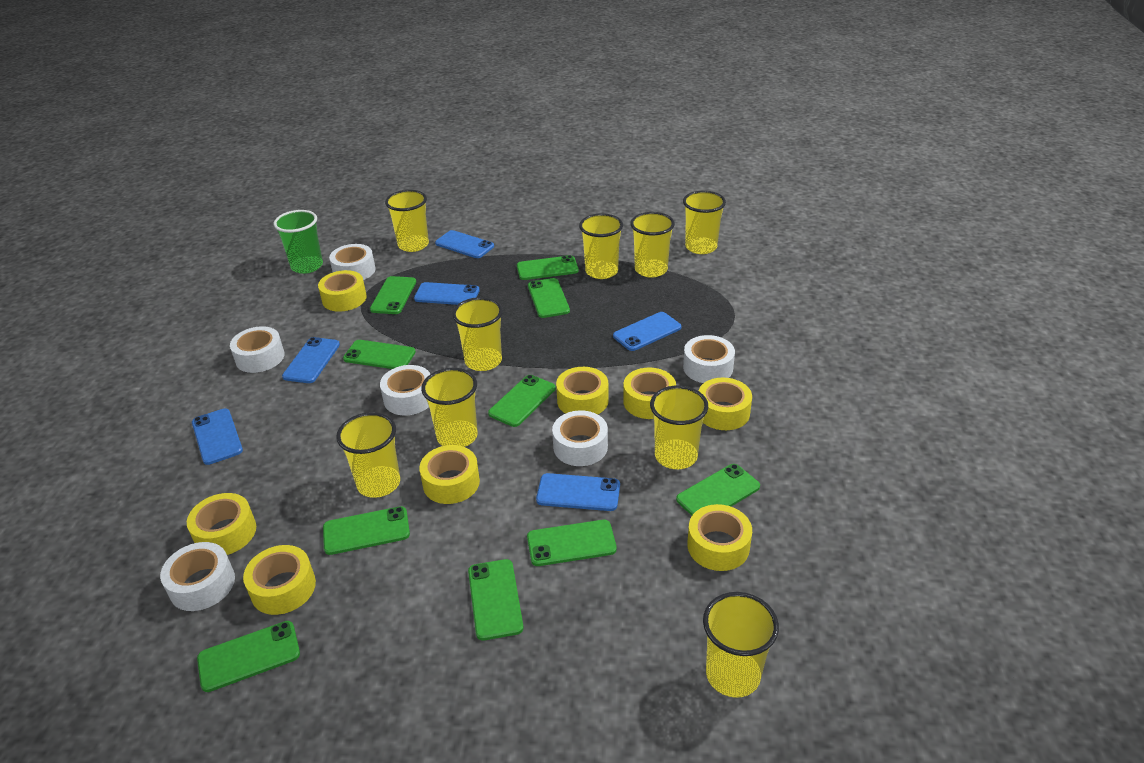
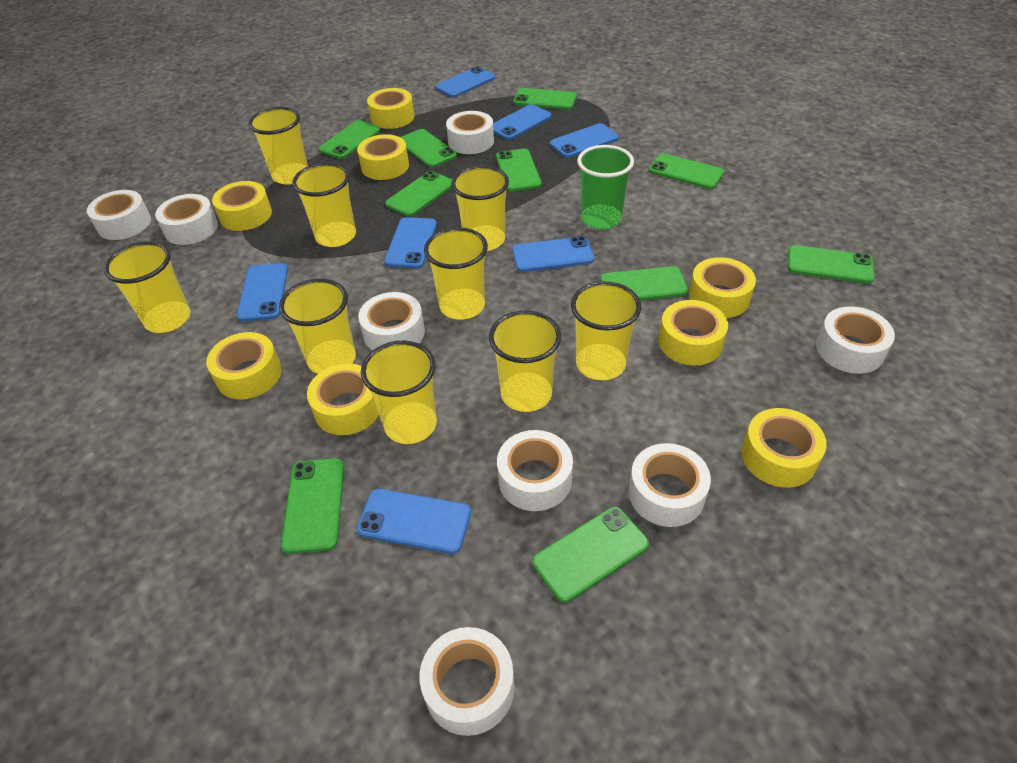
blue phone: 6 -> 7
white tape: 6 -> 8

